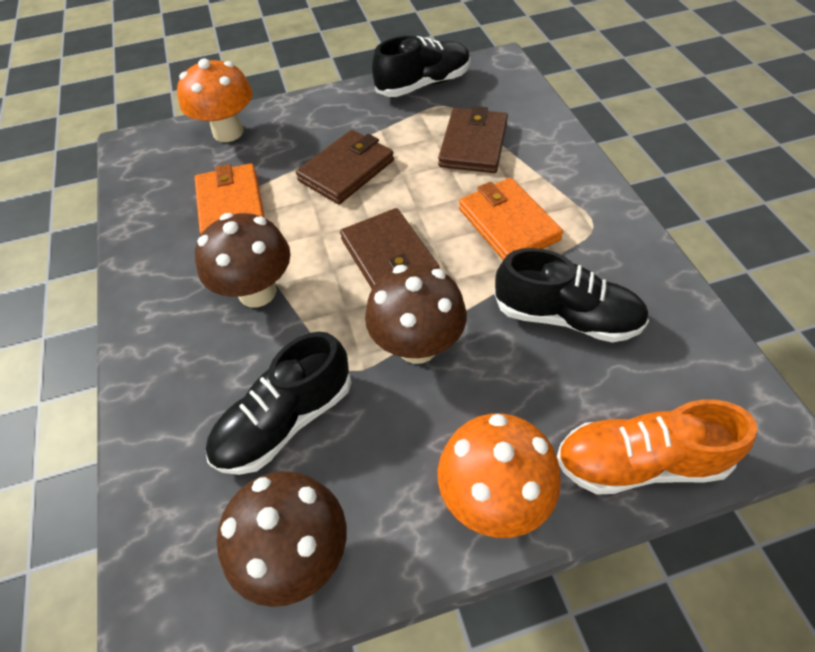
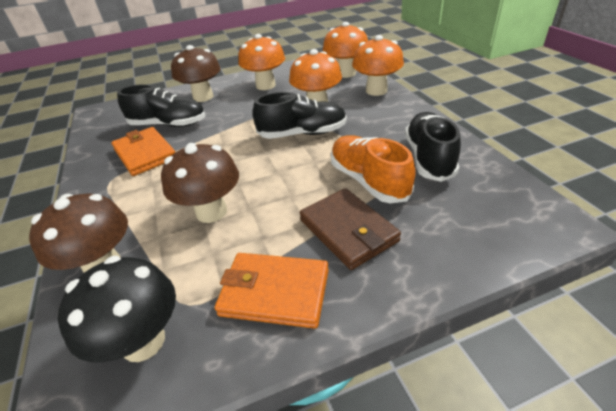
black mushroom: 0 -> 1
brown wallet: 3 -> 1
orange mushroom: 2 -> 4

